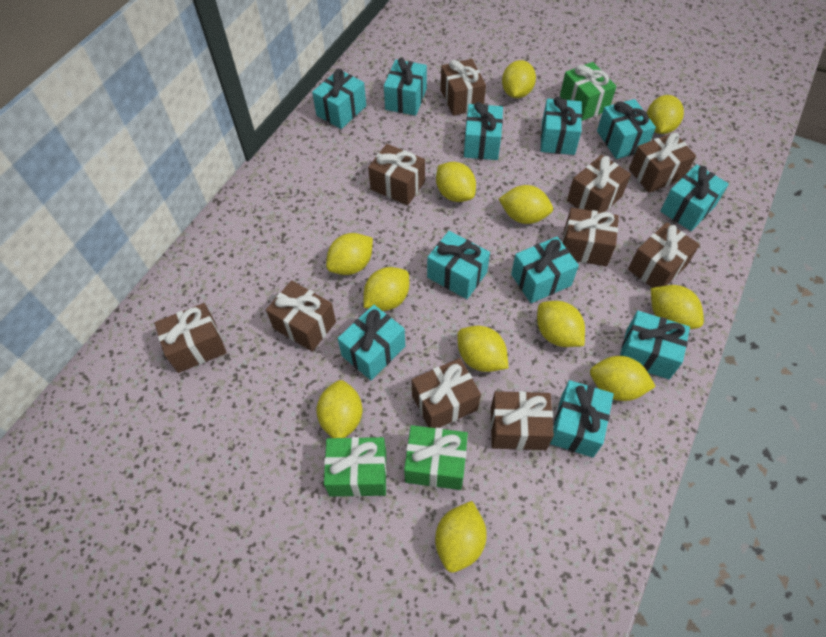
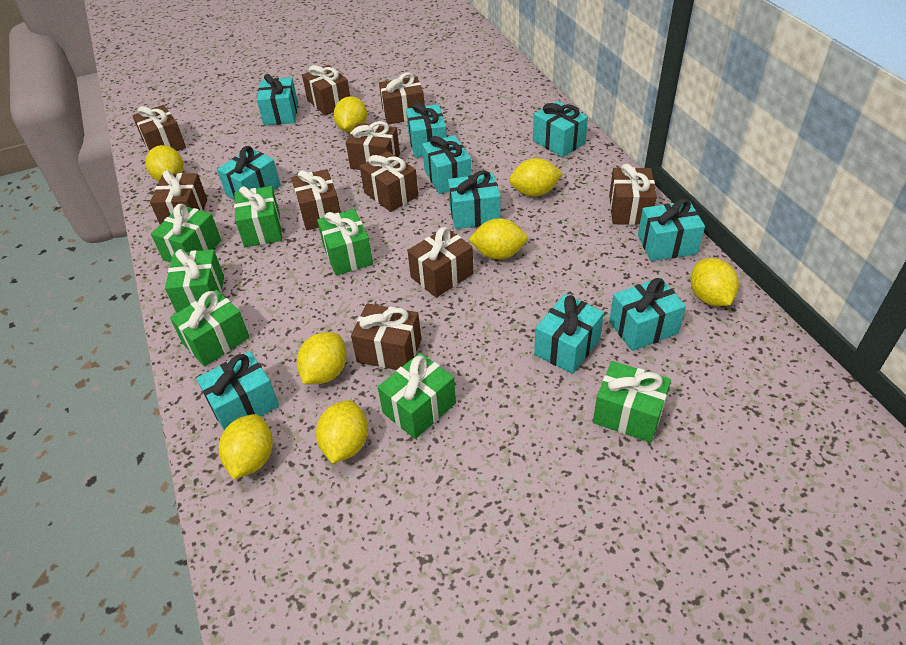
green gift: 3 -> 7
turquoise gift: 11 -> 10
yellow lemon: 12 -> 8

